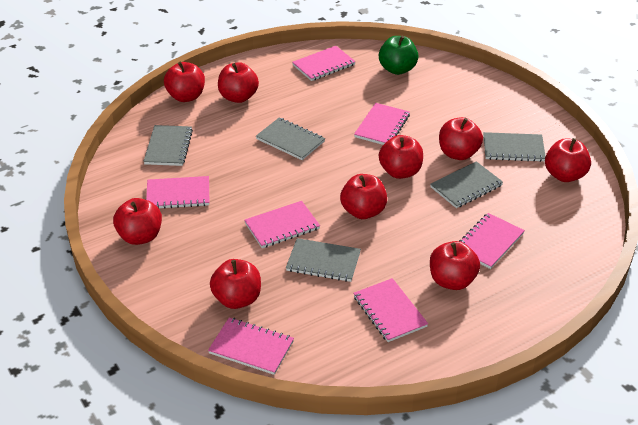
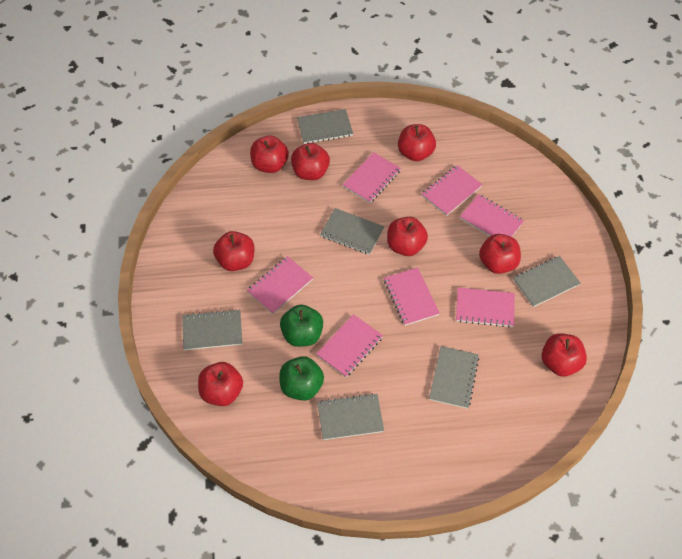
green apple: 1 -> 2
grey notebook: 5 -> 6
red apple: 9 -> 8

